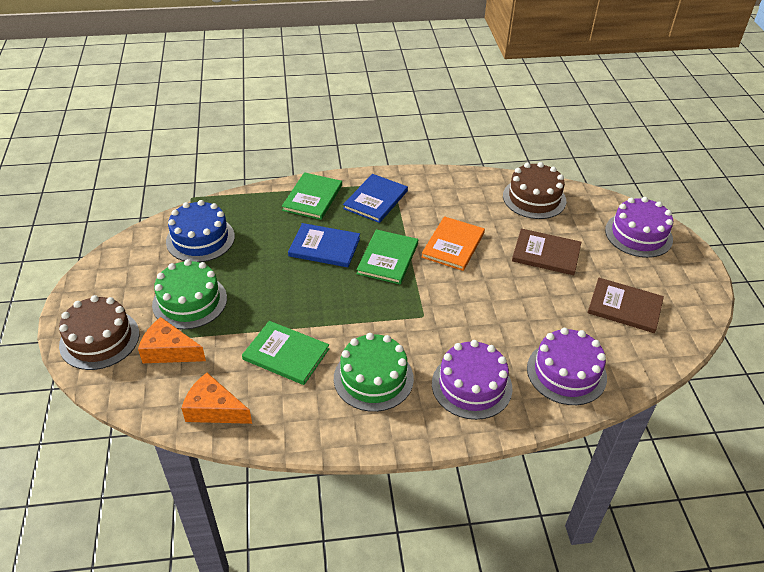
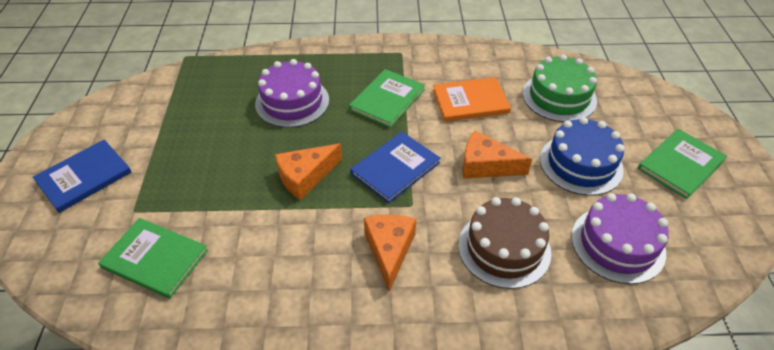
brown book: 2 -> 0
brown cake: 2 -> 1
green cake: 2 -> 1
orange cheese: 2 -> 3
purple cake: 3 -> 2

